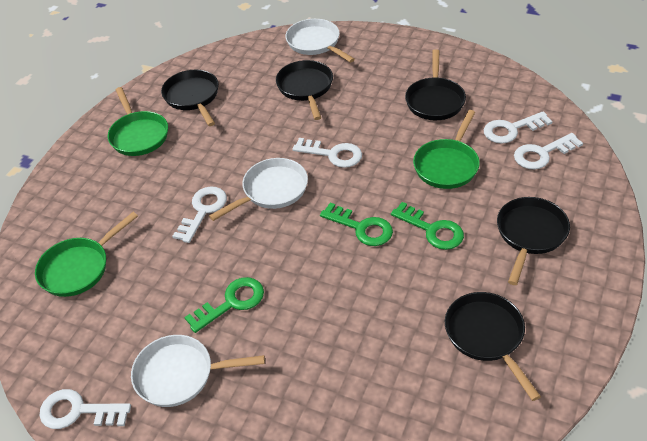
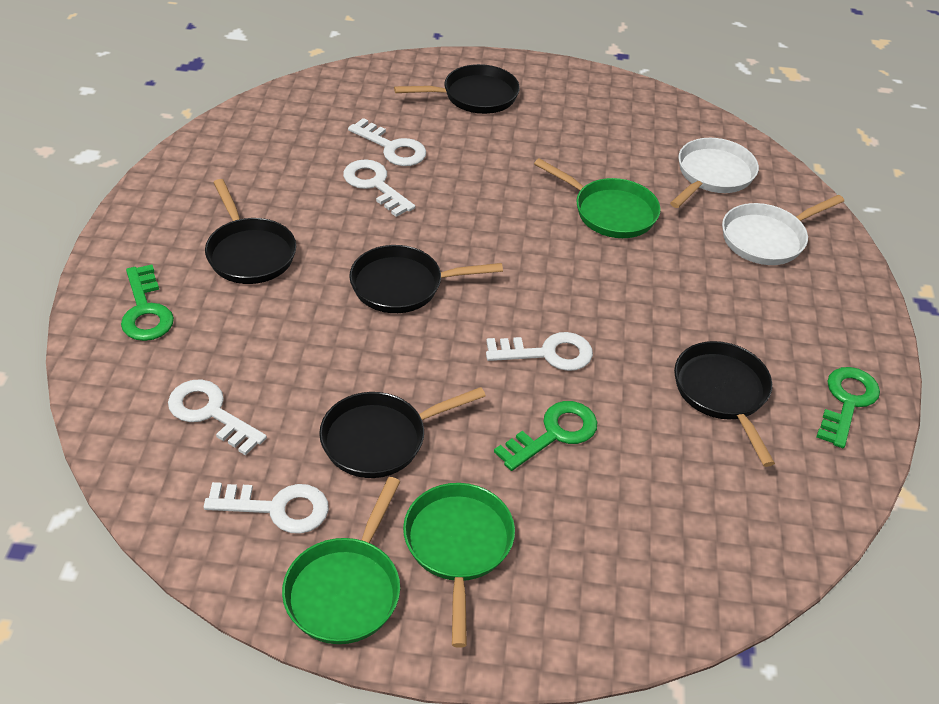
white pan: 3 -> 2

